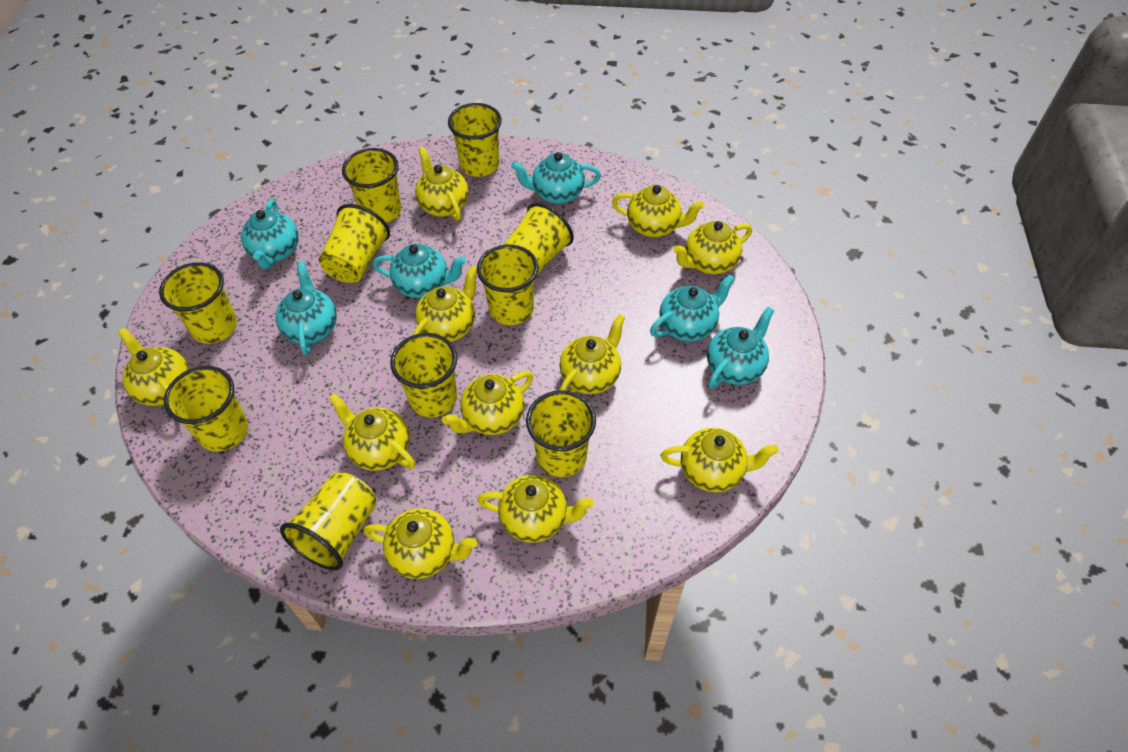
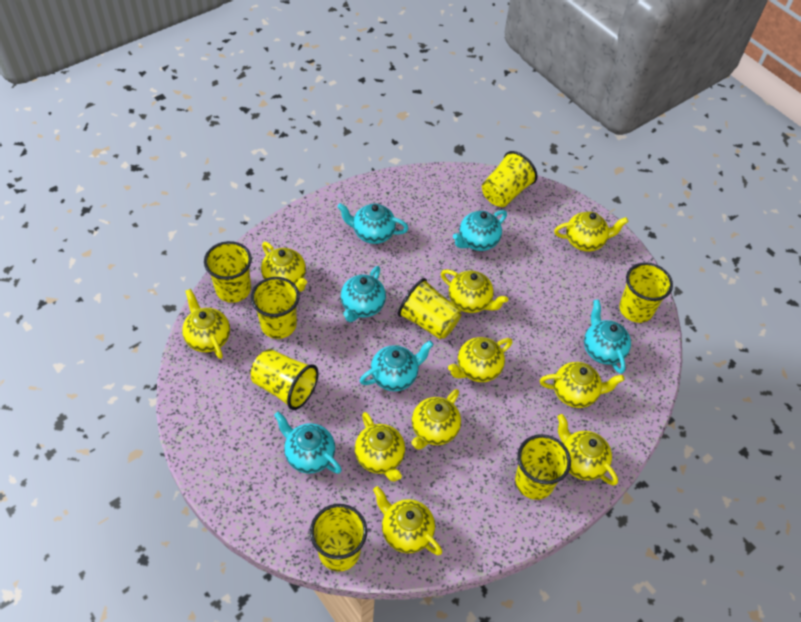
yellow cup: 10 -> 8
yellow teapot: 11 -> 10

